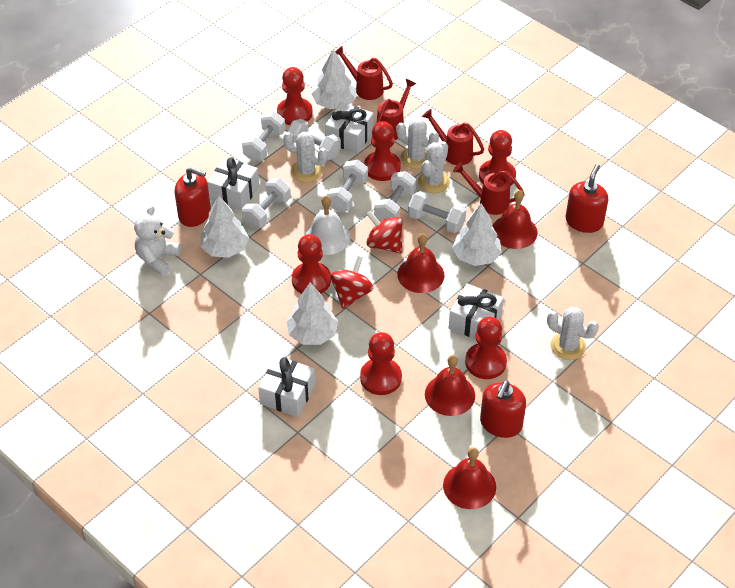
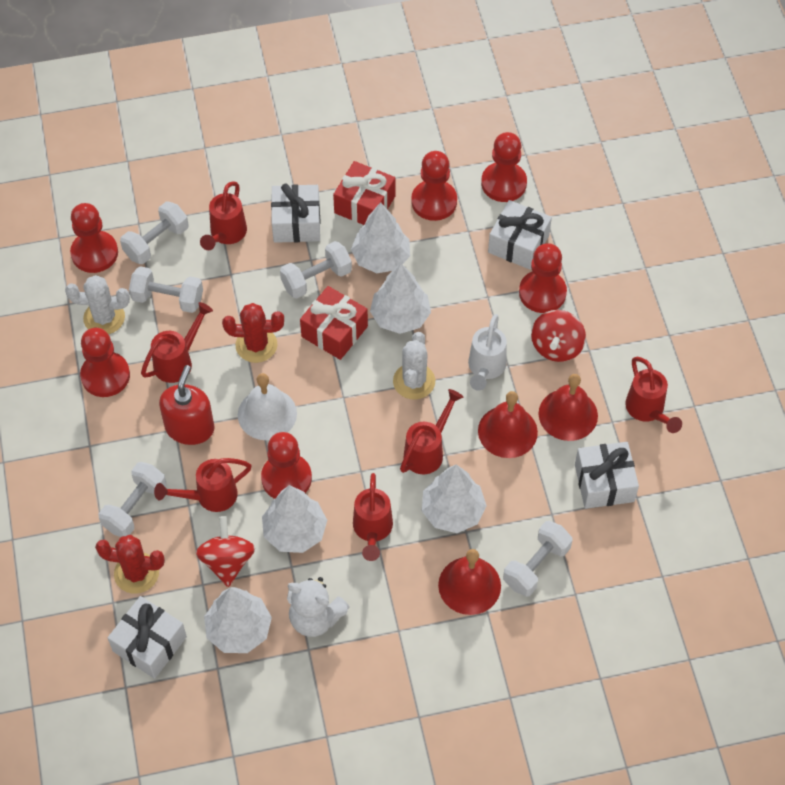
red bell: 4 -> 3
red cactus: 0 -> 2
red gift: 0 -> 2
red soap dispenser: 3 -> 1
red watering can: 4 -> 6
white cactus: 4 -> 2
white dumbbell: 6 -> 5
white tree: 4 -> 5
white watering can: 0 -> 1

